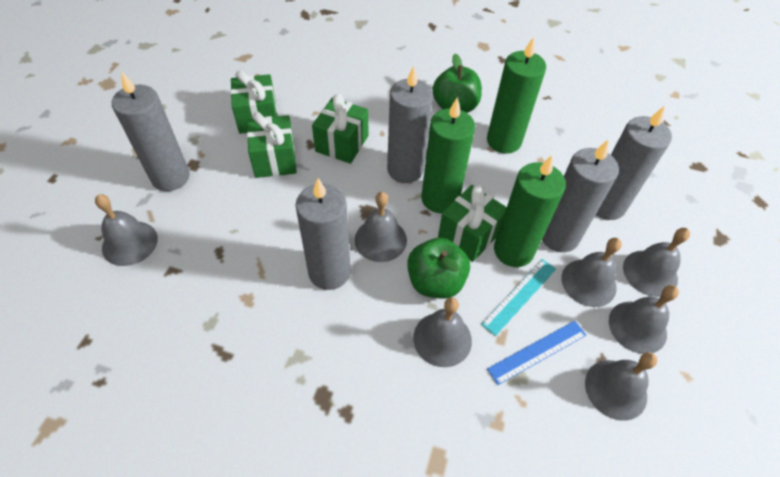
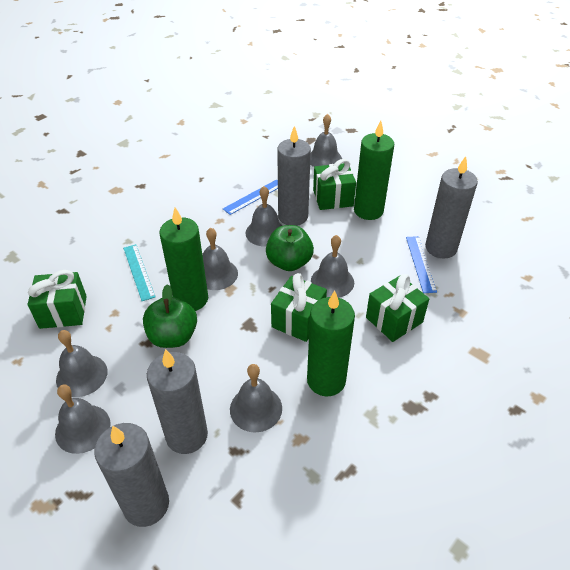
blue ruler: 1 -> 2
grey candle: 5 -> 4

